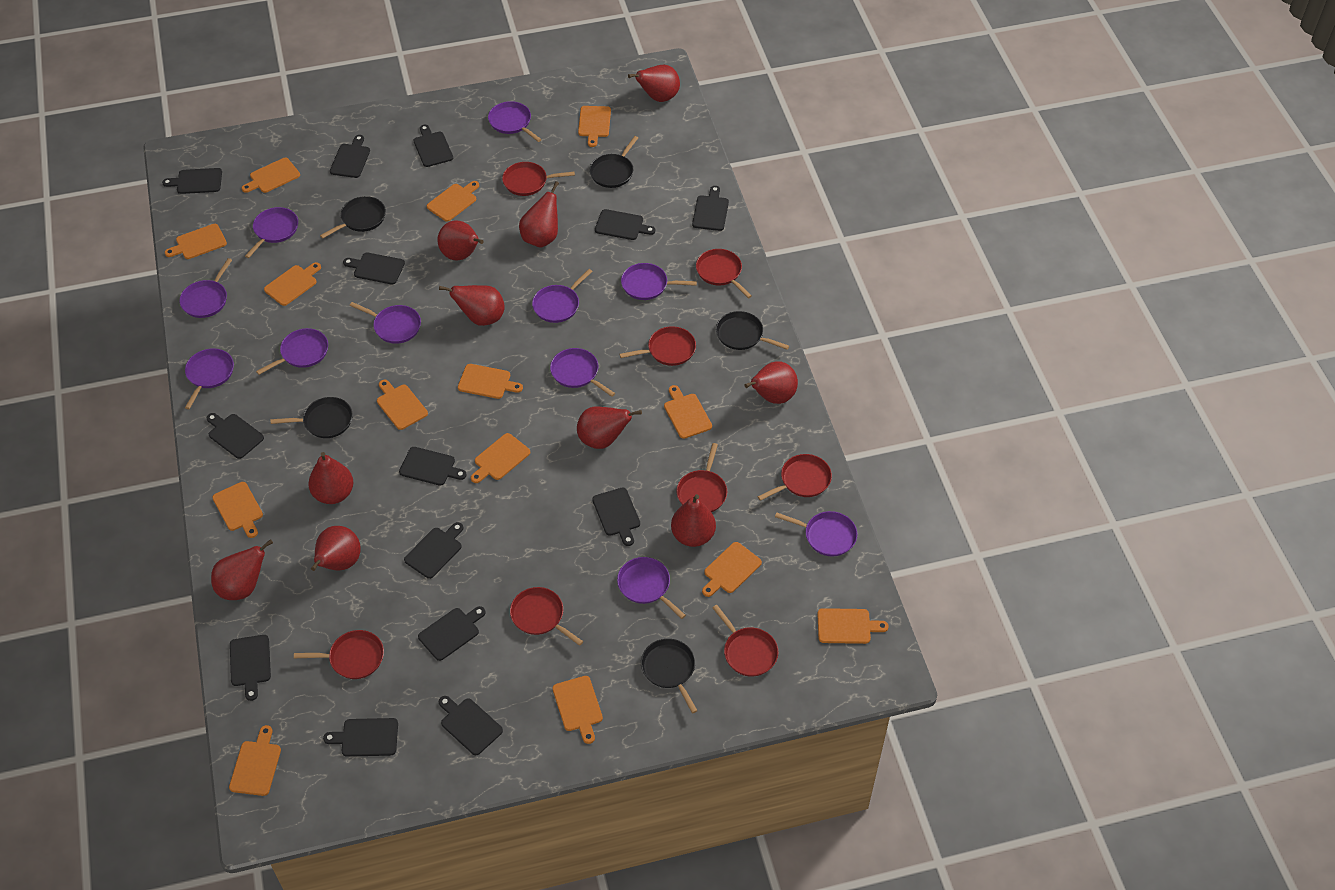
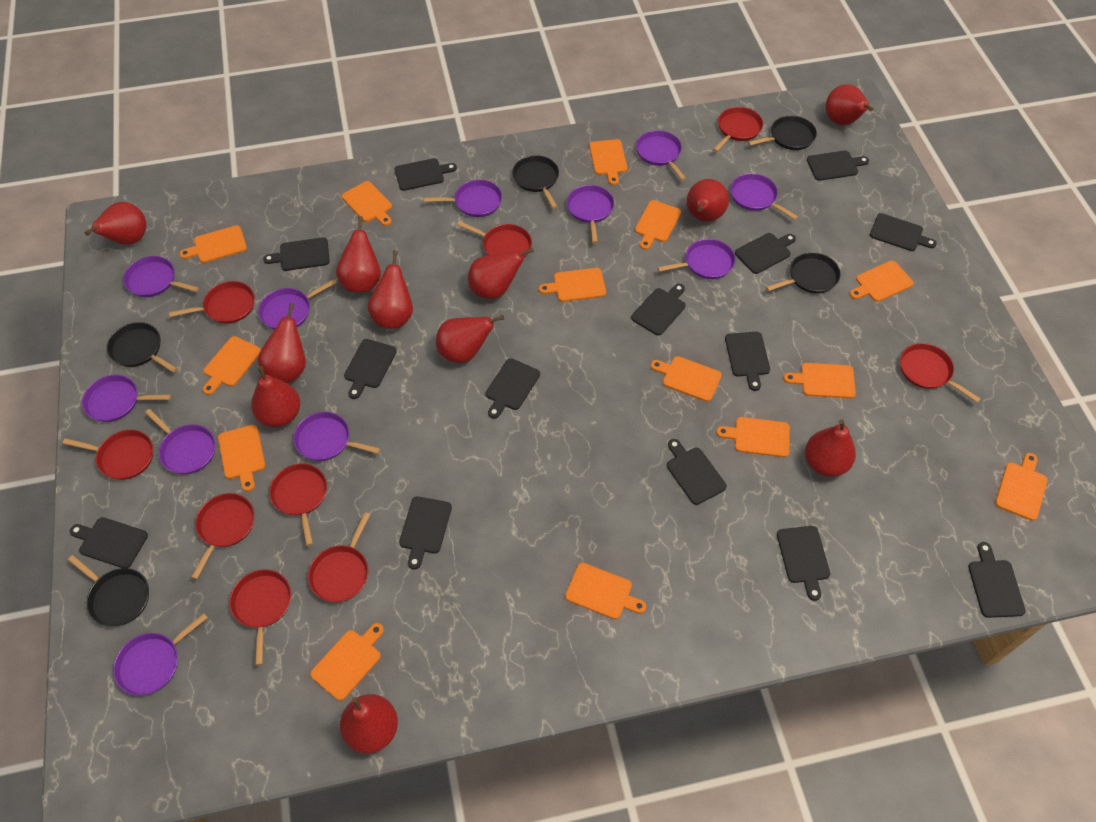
red pan: 8 -> 9
red pear: 10 -> 11

